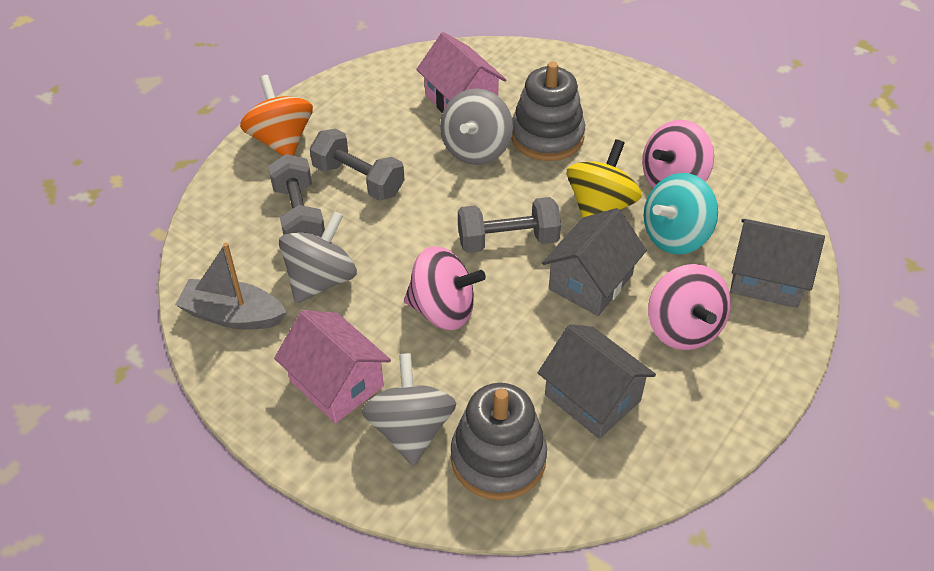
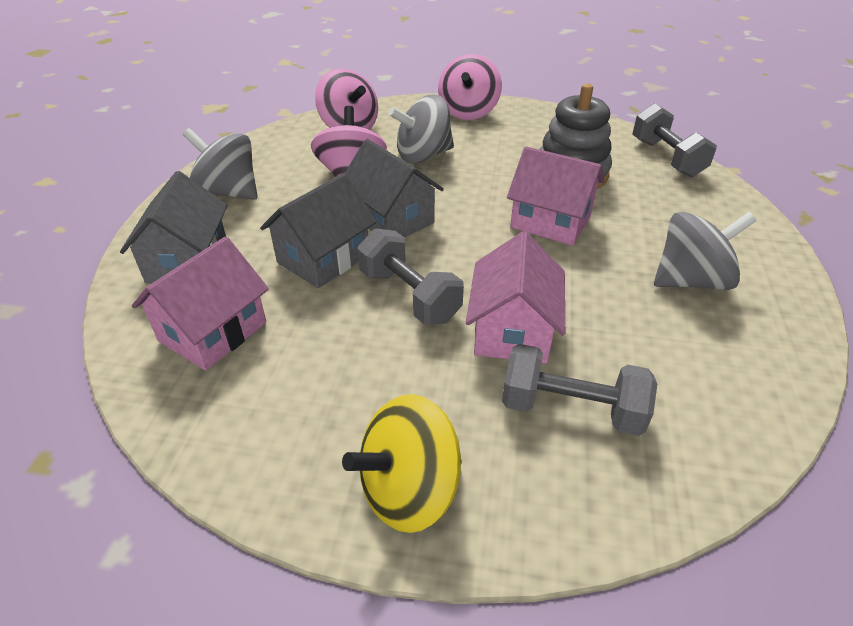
grey boat: 1 -> 0
grey stacking toy: 2 -> 1
orange spinning top: 1 -> 0
pink house: 2 -> 3
turquoise spinning top: 1 -> 0

